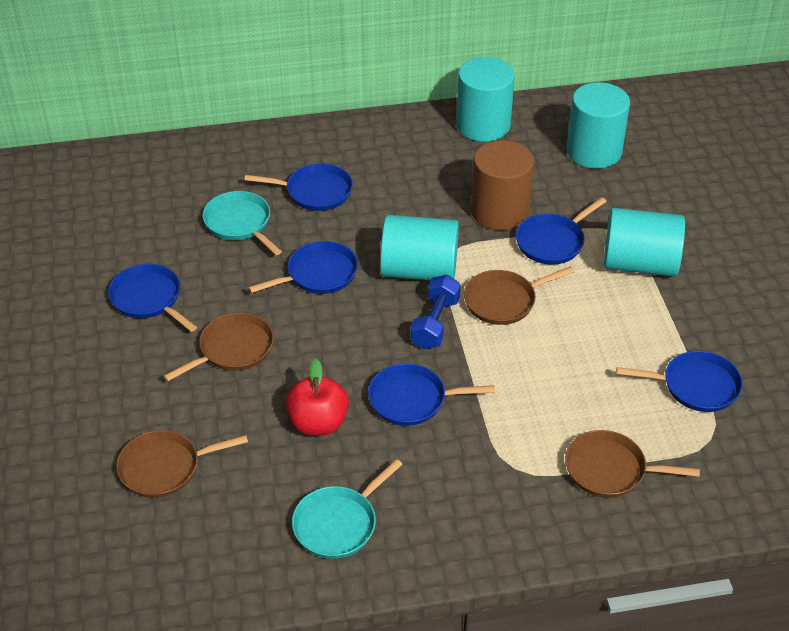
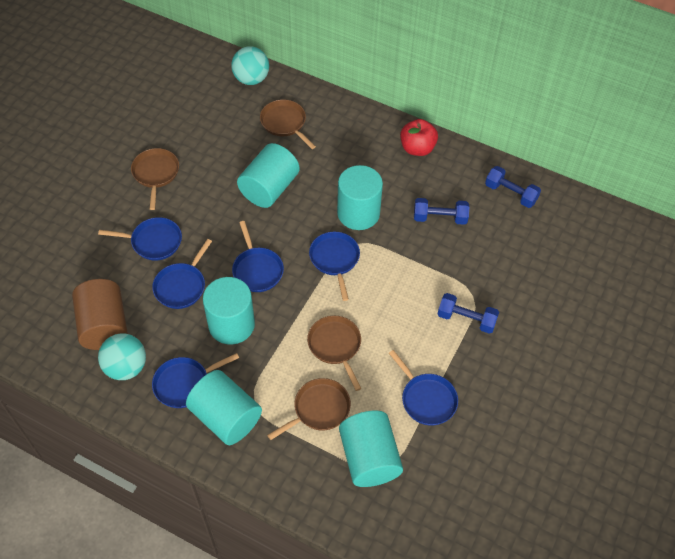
blue dumbbell: 1 -> 3
turquoise ball: 0 -> 2
turquoise cylinder: 4 -> 5
turquoise pan: 2 -> 0

